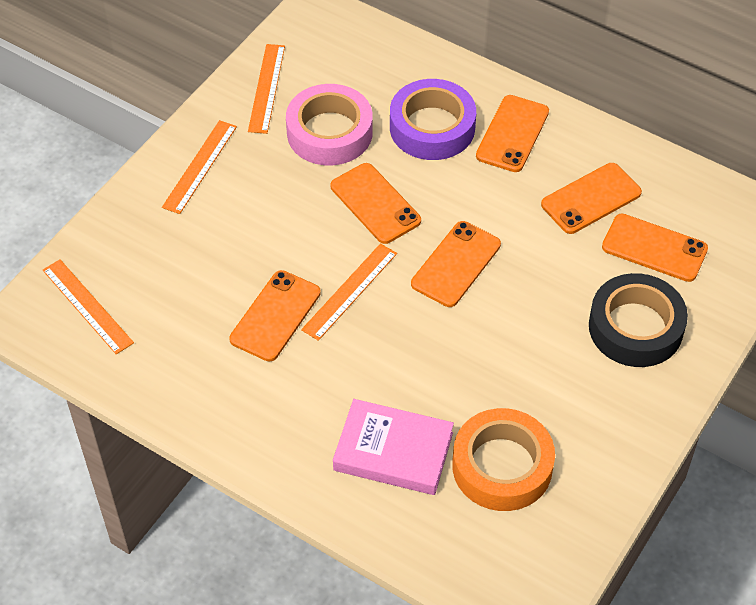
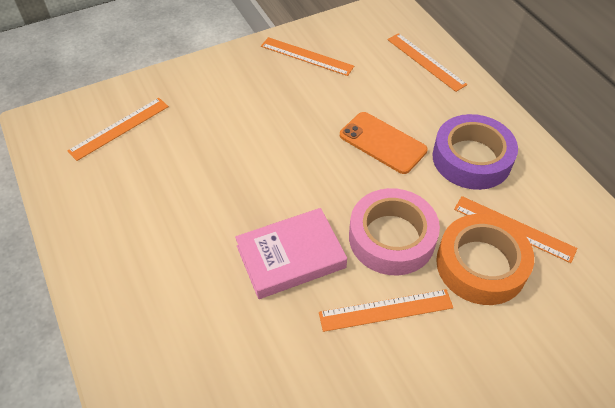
black tape: 1 -> 0
orange phone: 6 -> 1
orange ruler: 4 -> 5

